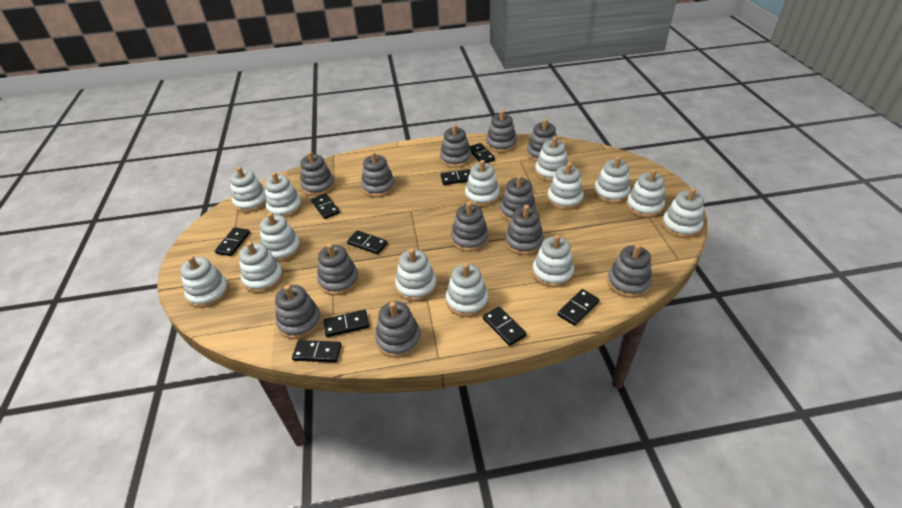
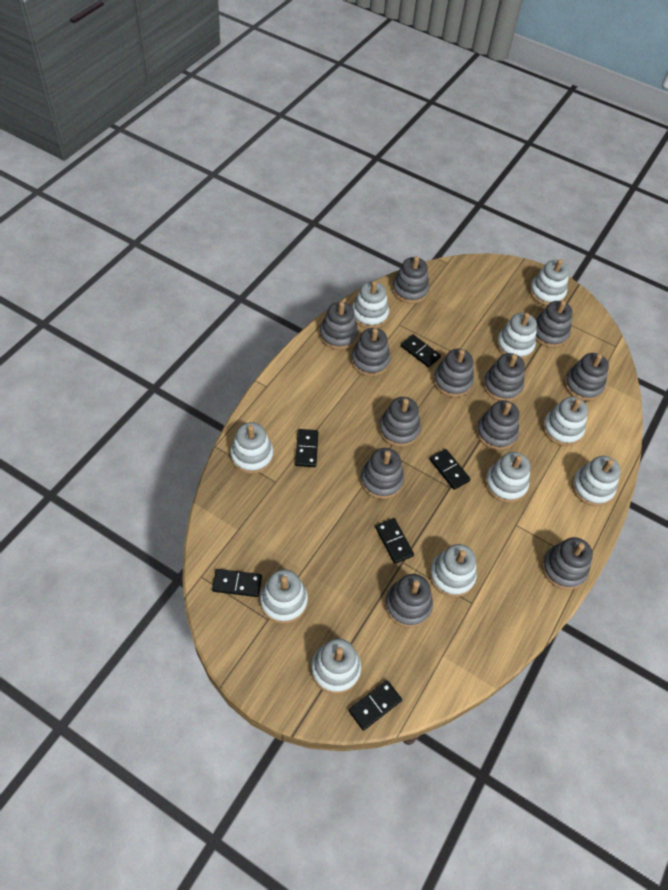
black domino: 9 -> 6
white stacking toy: 14 -> 10

